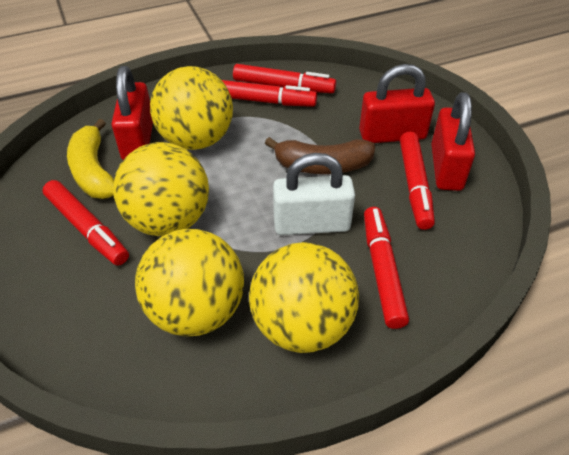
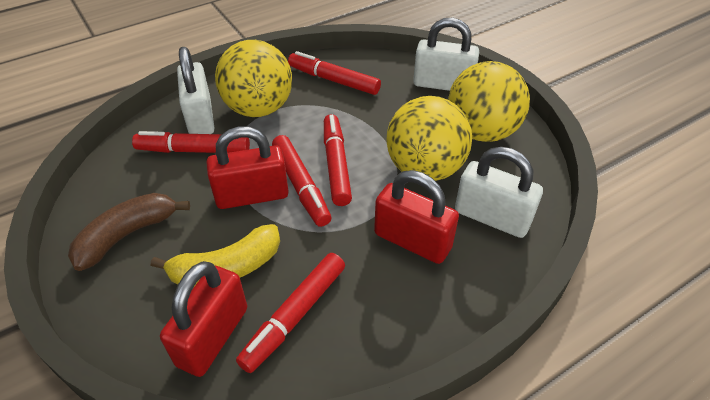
white padlock: 1 -> 3
yellow ball: 4 -> 3

